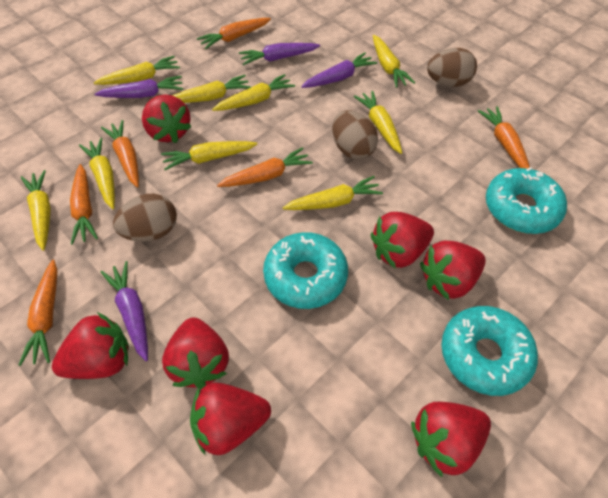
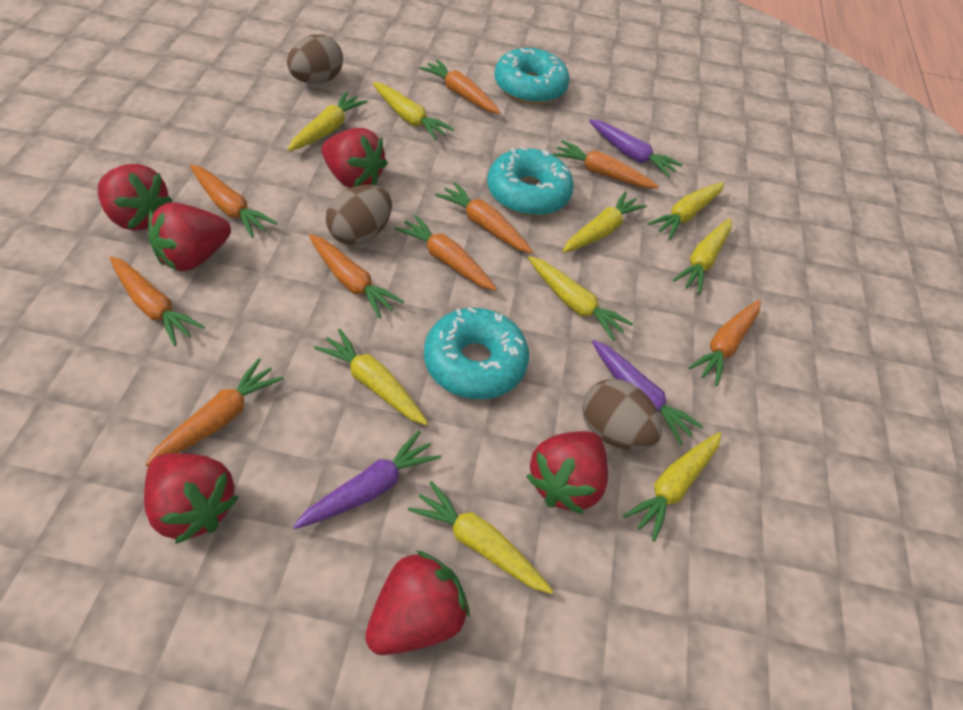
orange carrot: 6 -> 9
purple carrot: 4 -> 3
red strawberry: 7 -> 6

